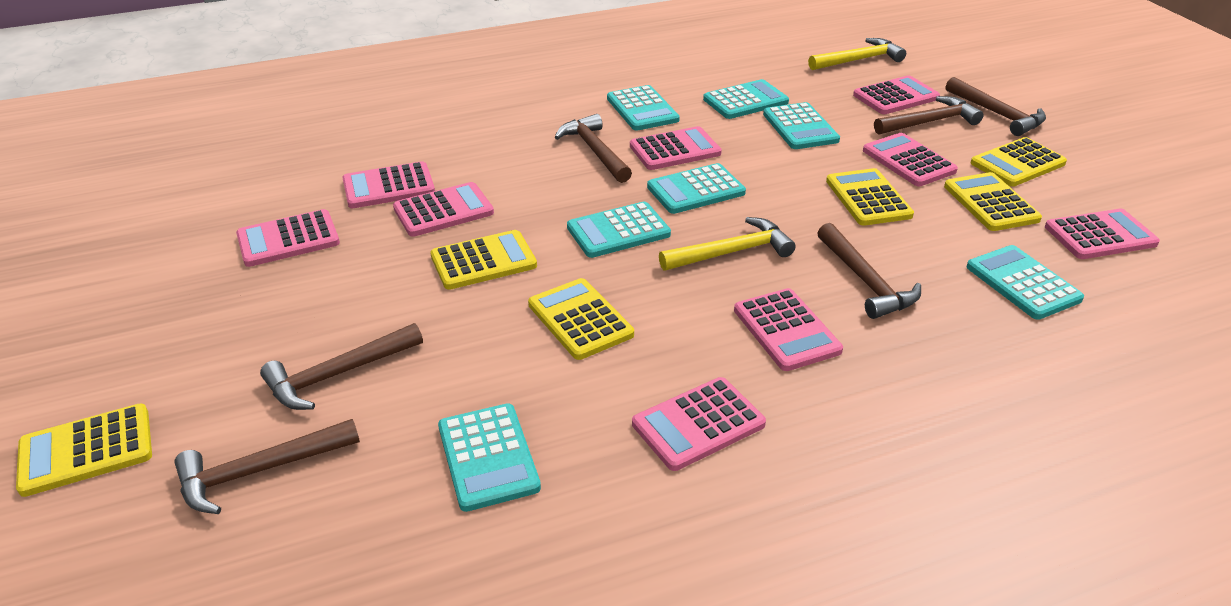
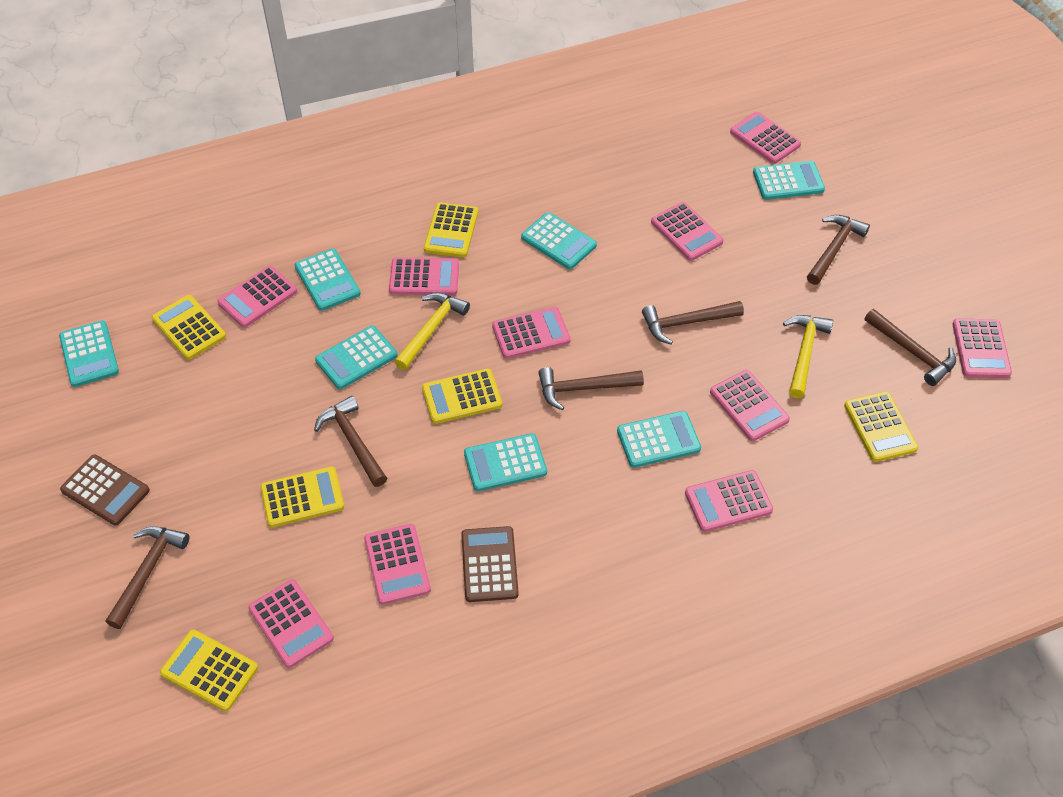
brown calculator: 0 -> 2
pink calculator: 9 -> 10

